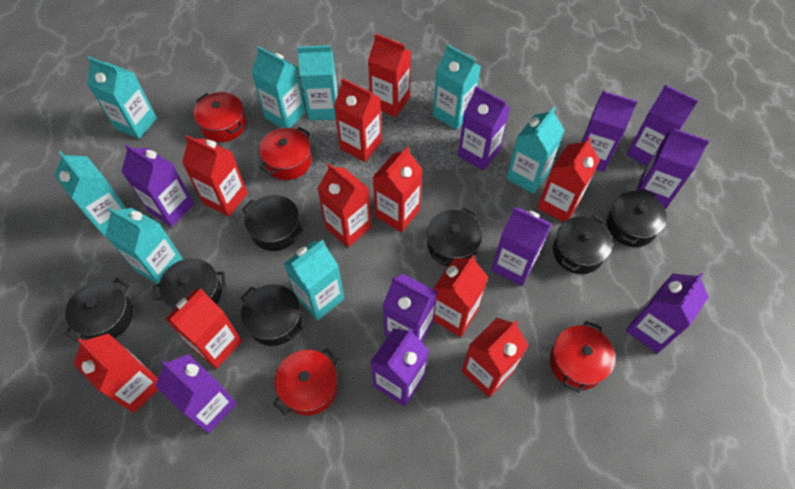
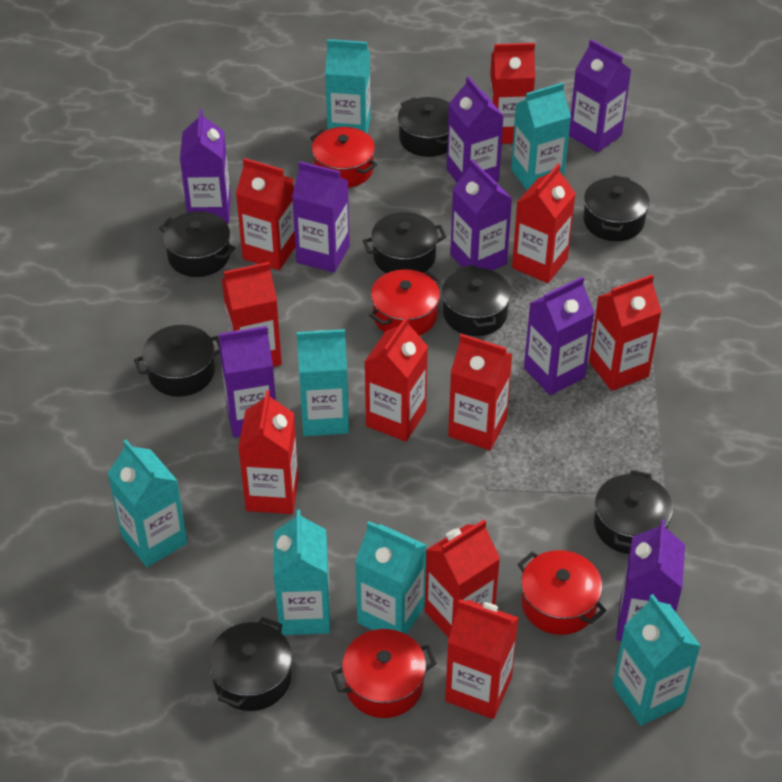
black pot: 7 -> 8
purple carton: 10 -> 8
turquoise carton: 8 -> 7

